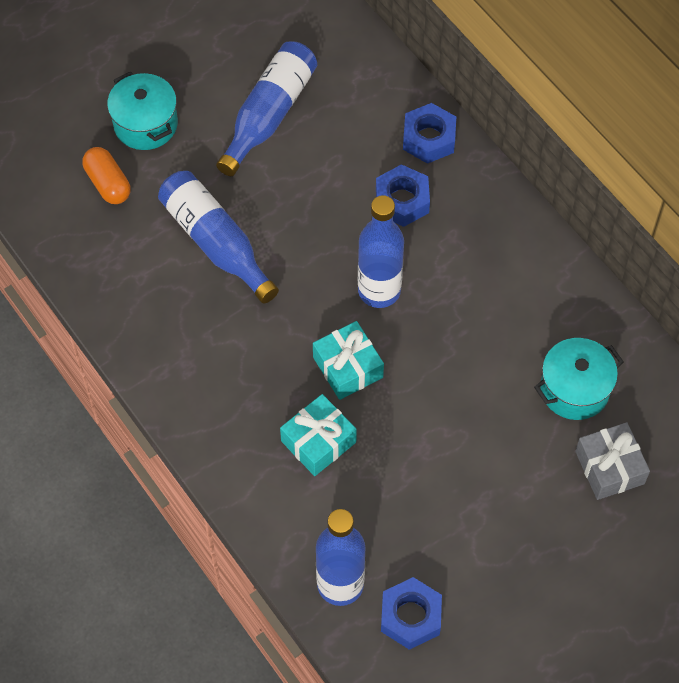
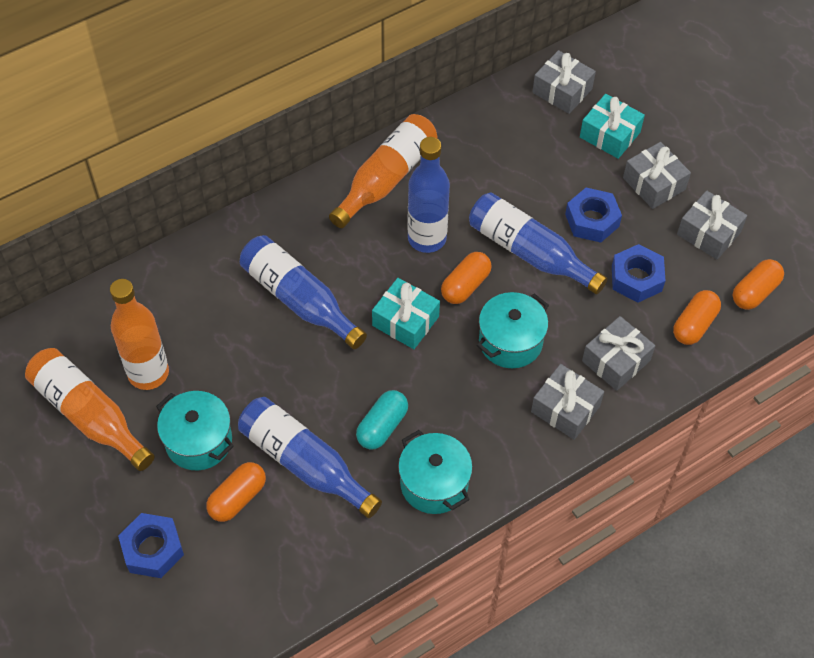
grey gift: 1 -> 5
orange bottle: 0 -> 3
orange capsule: 1 -> 4
turquoise capsule: 0 -> 1
turquoise pot: 2 -> 3

